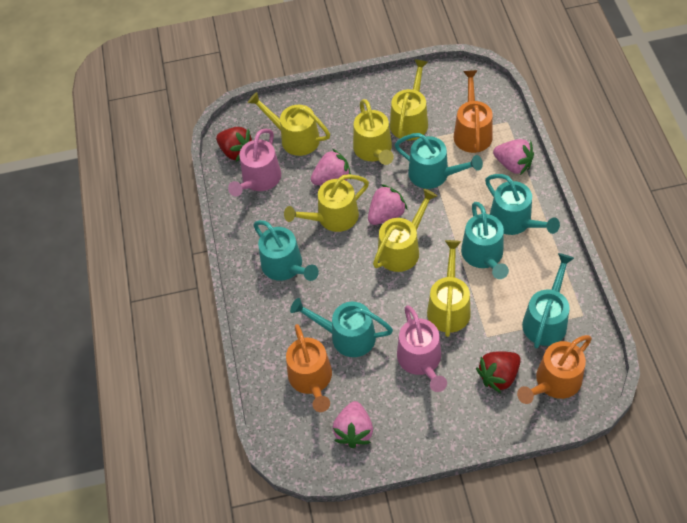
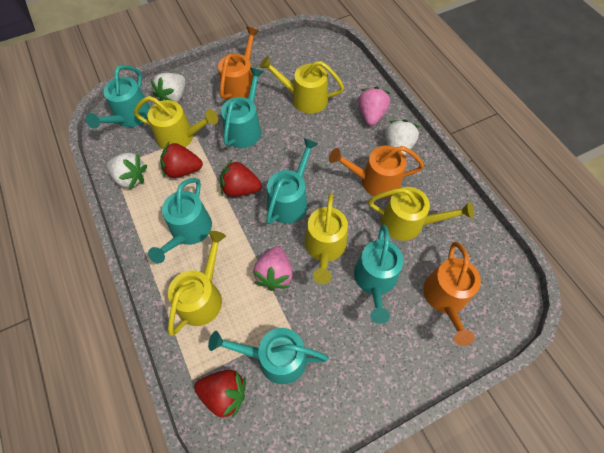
pink strawberry: 4 -> 2
pink watering can: 2 -> 0
red strawberry: 2 -> 3
white strawberry: 0 -> 3
yellow watering can: 6 -> 5

